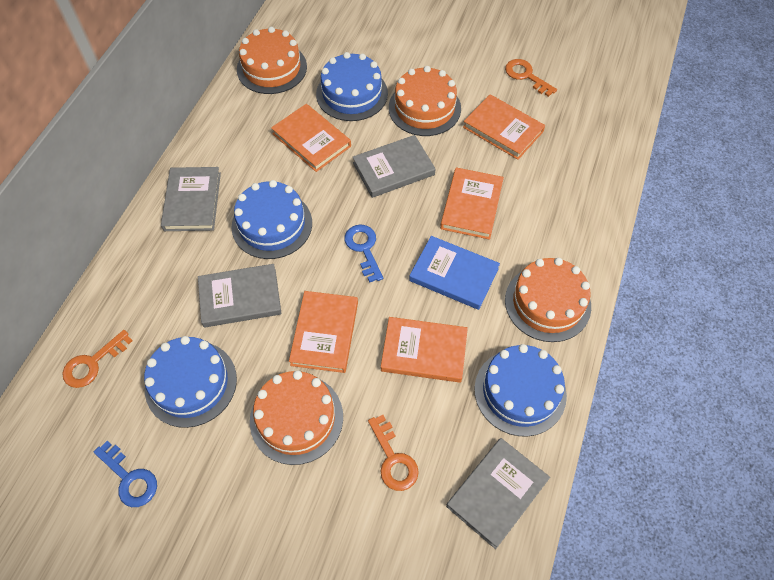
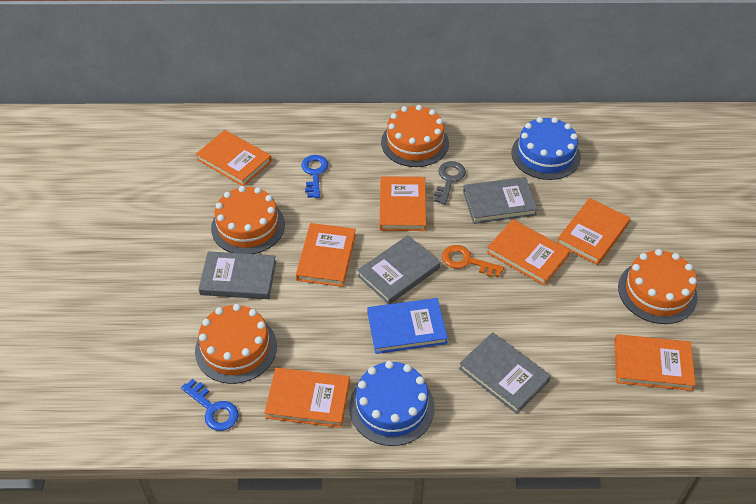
blue cake: 4 -> 2
grey key: 0 -> 1
orange book: 5 -> 7
orange key: 3 -> 1

